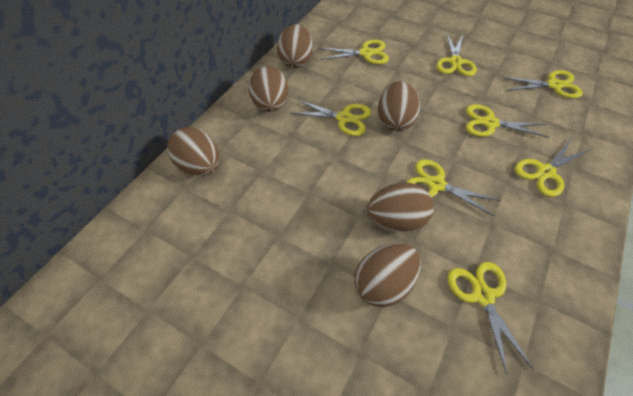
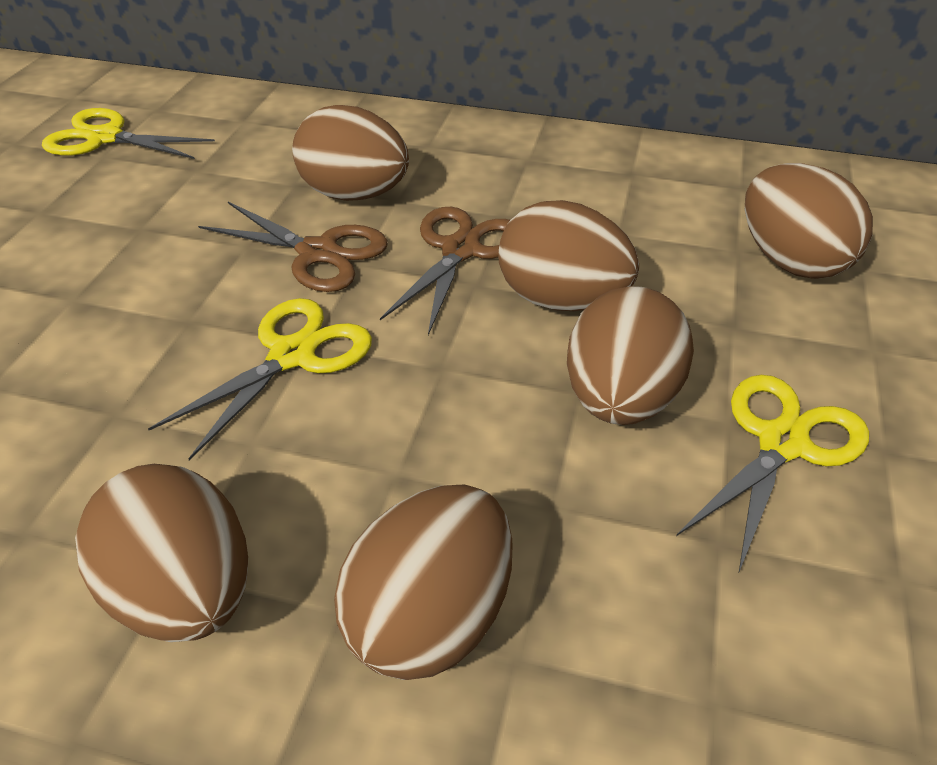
brown scissors: 0 -> 2
yellow scissors: 8 -> 3

